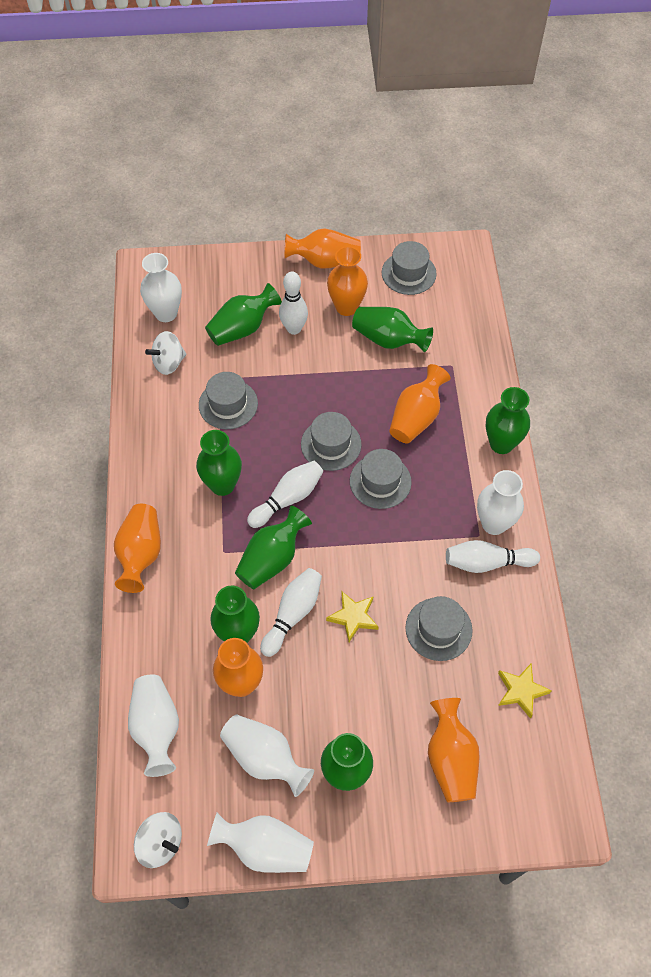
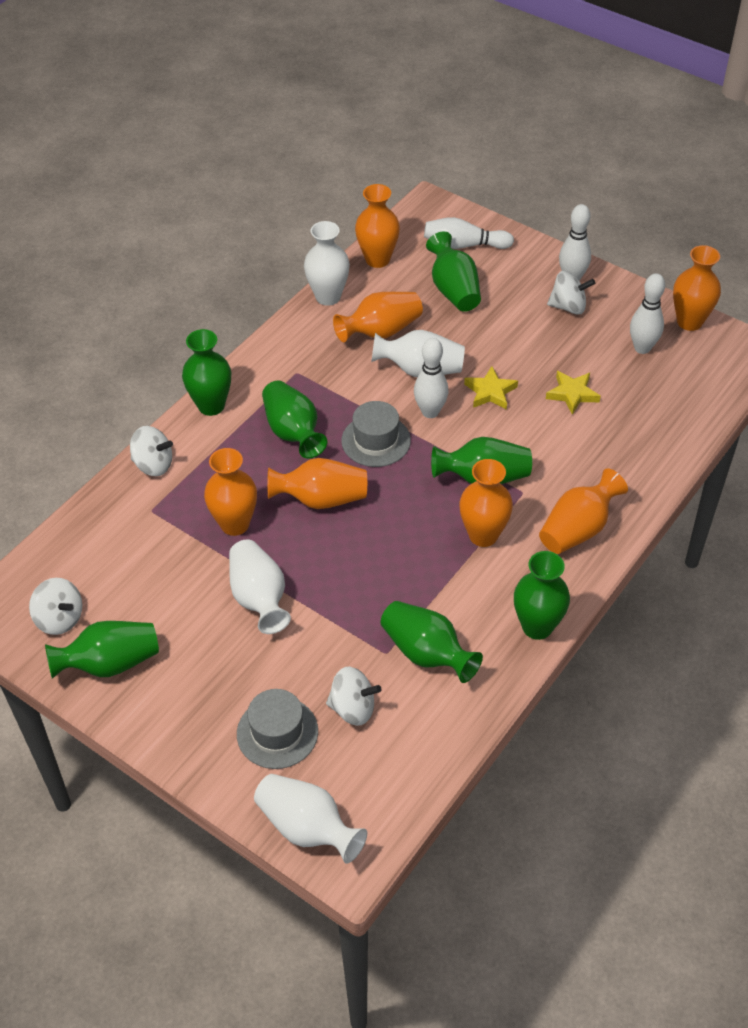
grey hat: 5 -> 2
orange vase: 6 -> 7
white spinning top: 2 -> 4
white vase: 5 -> 4

